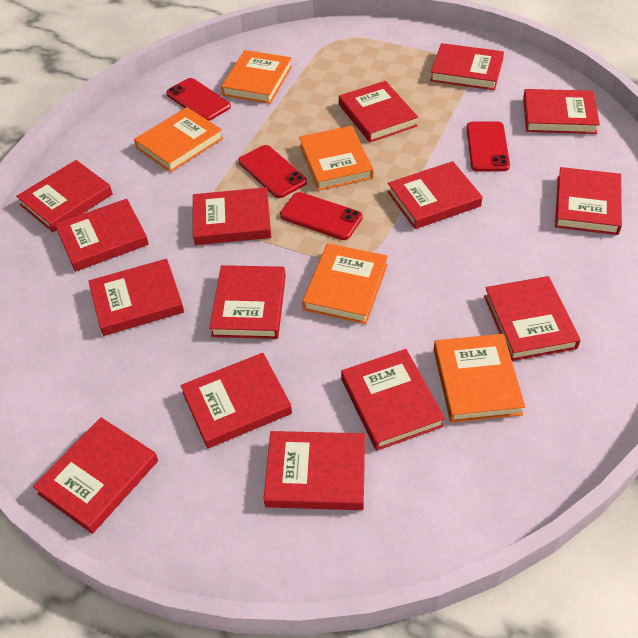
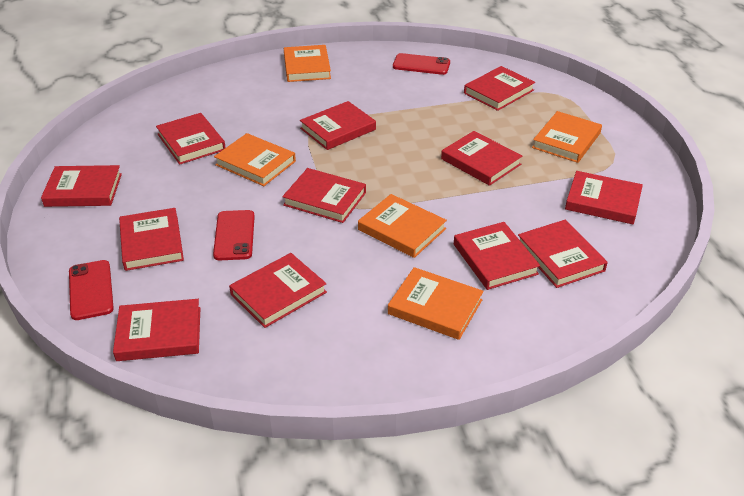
red book: 15 -> 12
red phone: 4 -> 3

